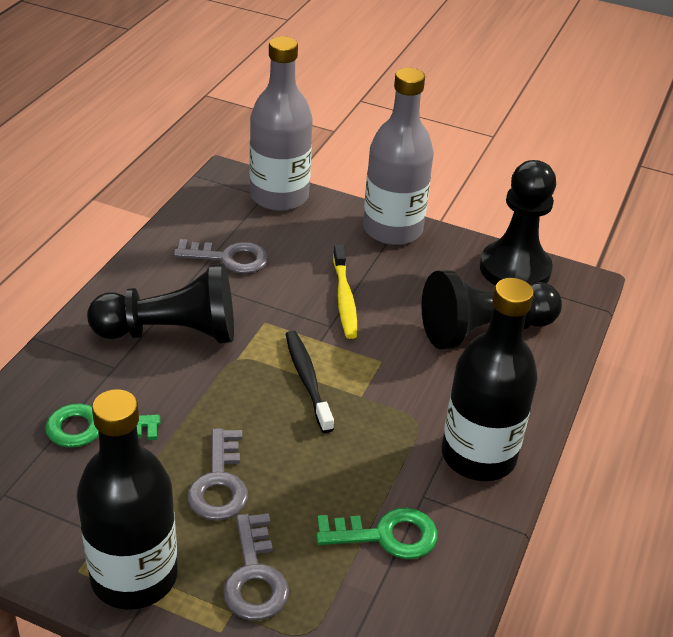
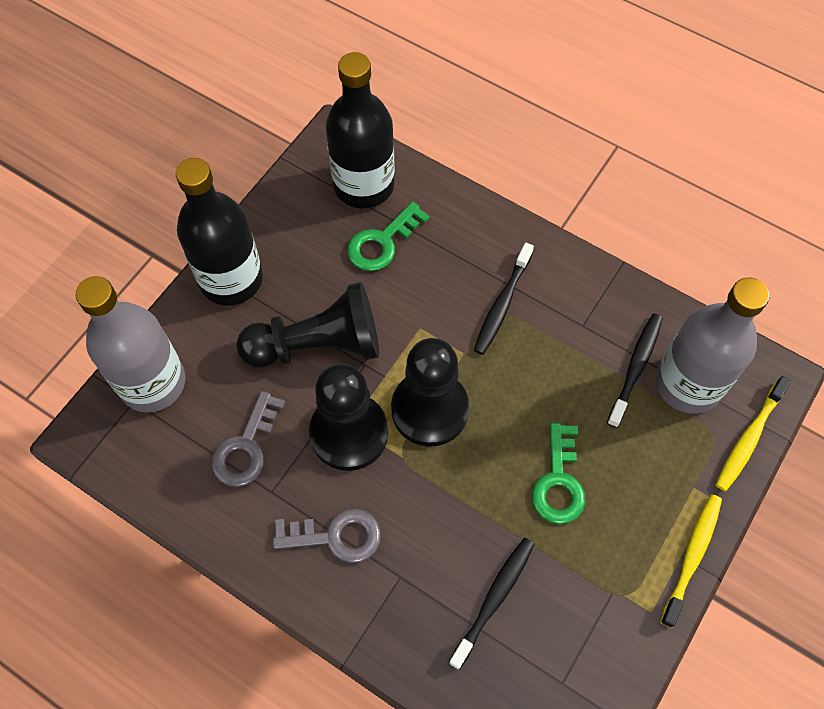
black toothbrush: 1 -> 3
grey key: 3 -> 2
yellow toothbrush: 1 -> 2

